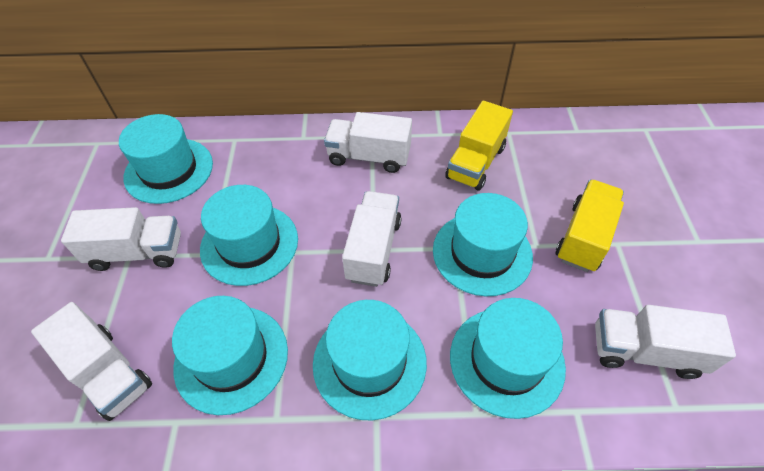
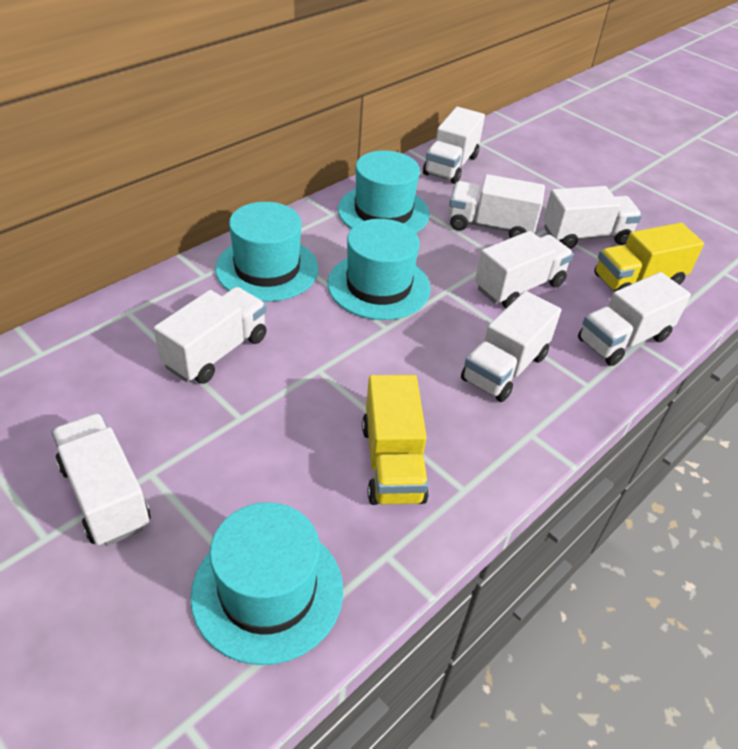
turquoise hat: 6 -> 4
white truck: 5 -> 8

